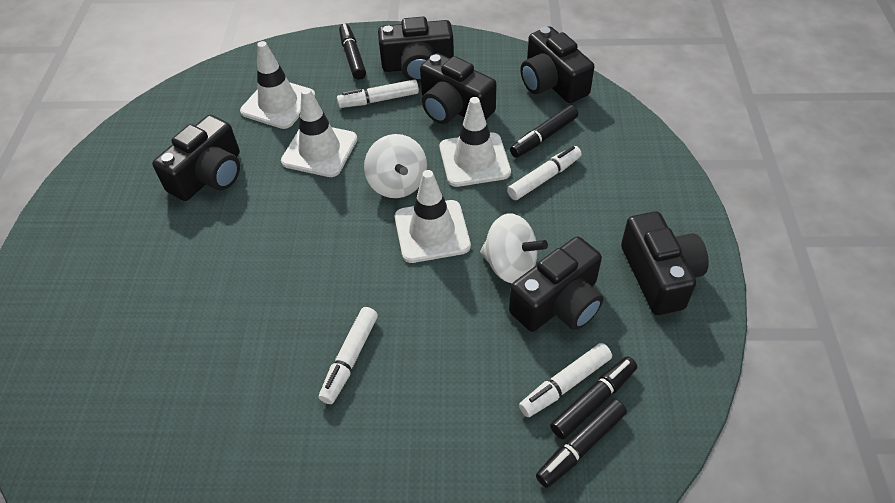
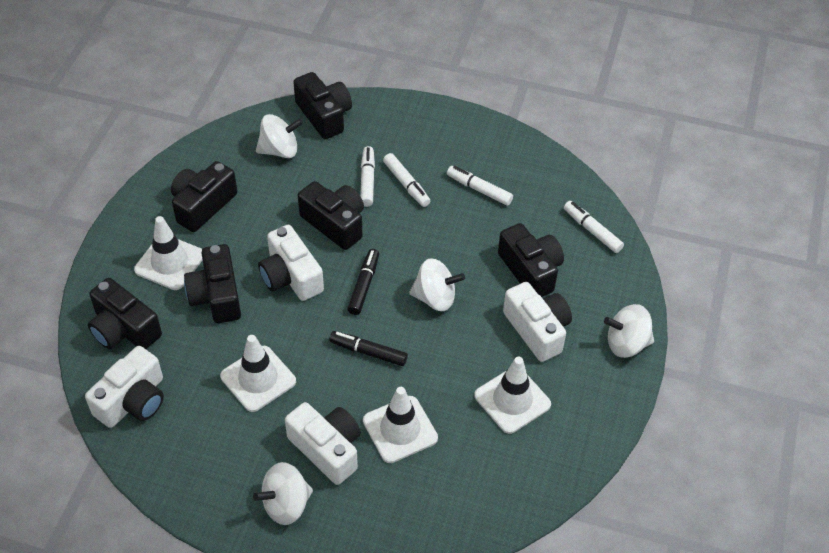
black marker: 4 -> 2
white camera: 0 -> 4
white spinning top: 2 -> 4

